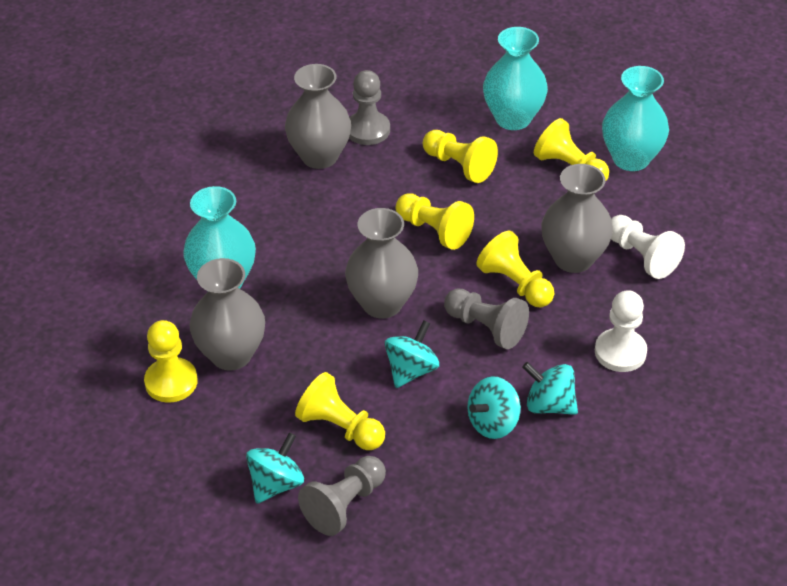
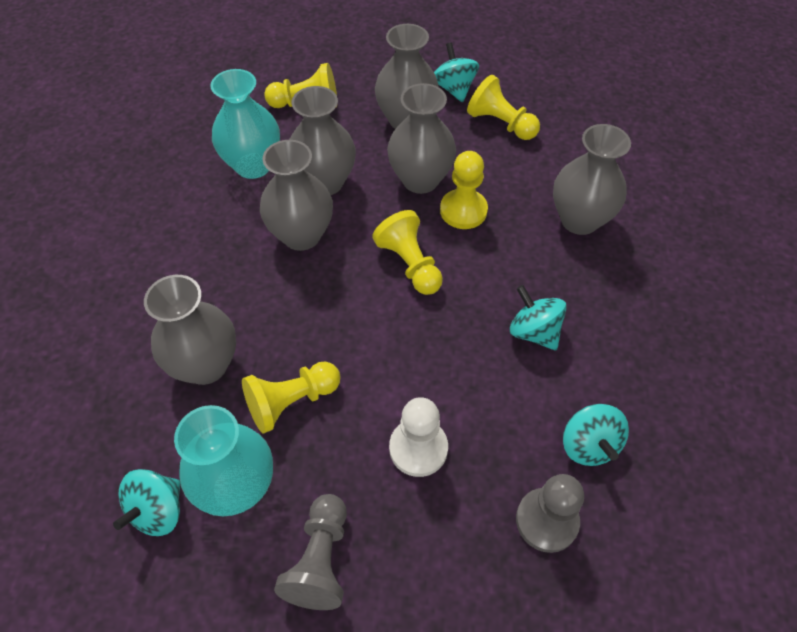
grey pawn: 3 -> 2
grey vase: 4 -> 6
turquoise vase: 3 -> 2
white pawn: 2 -> 1
yellow pawn: 6 -> 5

